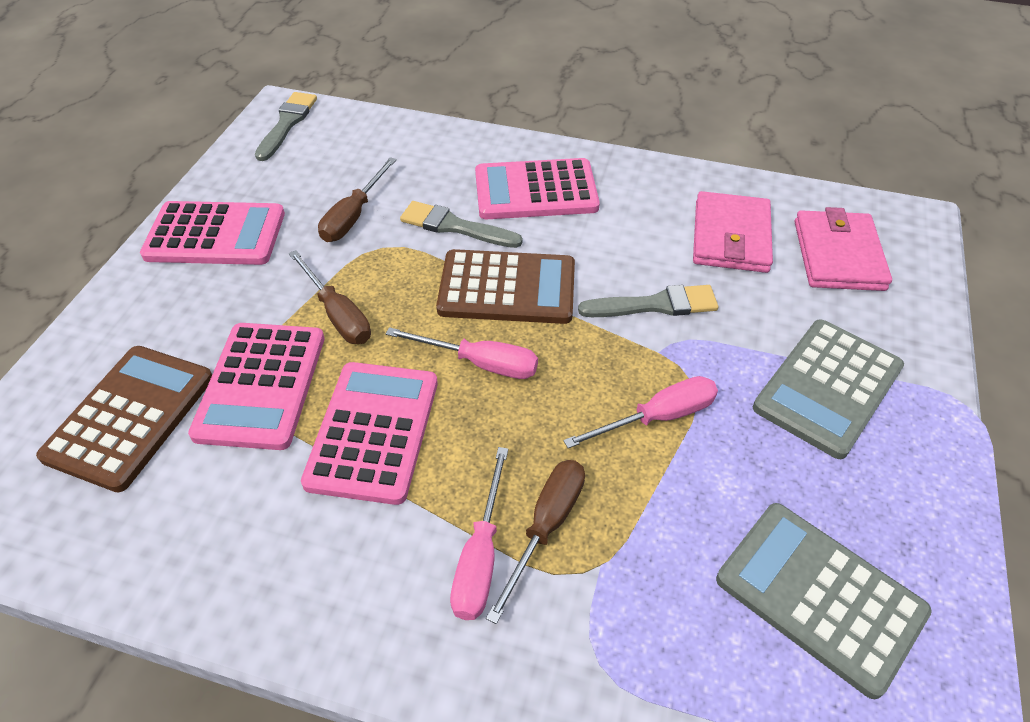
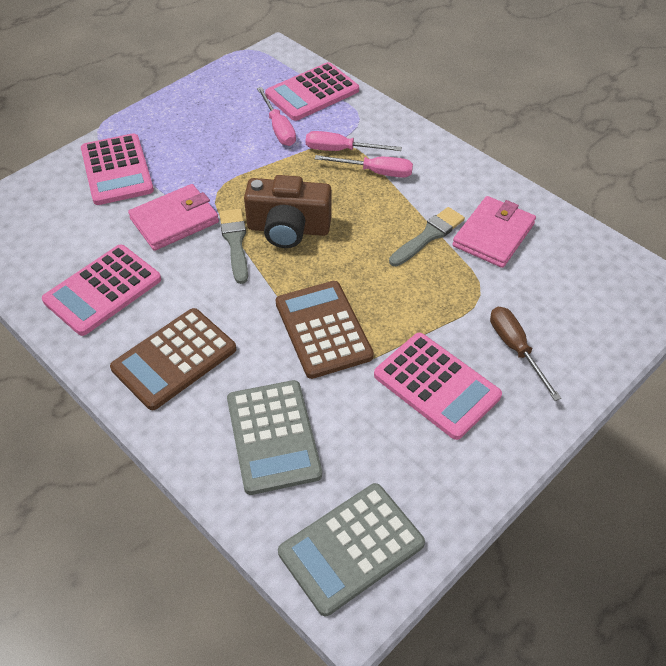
brown camera: 0 -> 1
brown screwdriver: 3 -> 1
grey brush: 3 -> 2

